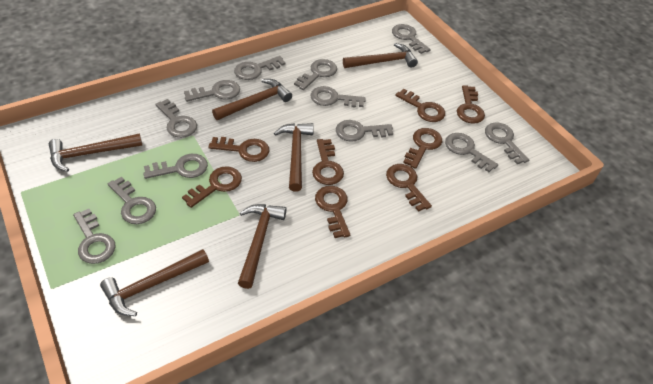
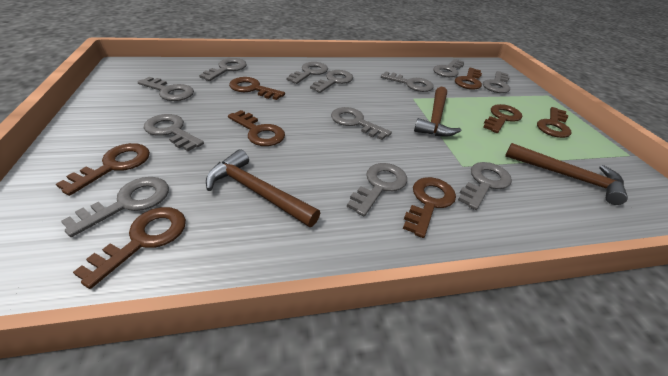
brown hammer: 6 -> 3

